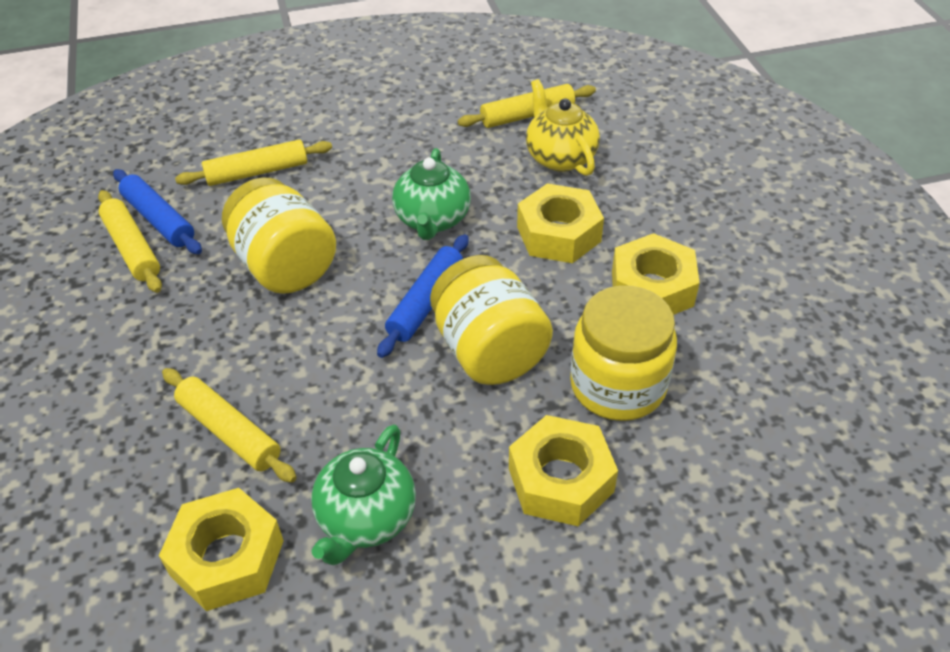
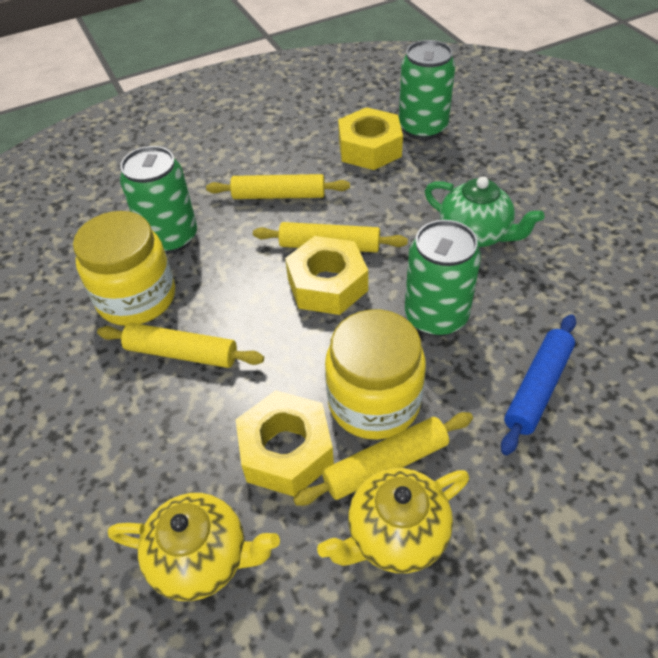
blue rolling pin: 2 -> 1
green can: 0 -> 3
green teapot: 2 -> 1
yellow jar: 3 -> 2
yellow nut: 4 -> 3
yellow teapot: 1 -> 2

